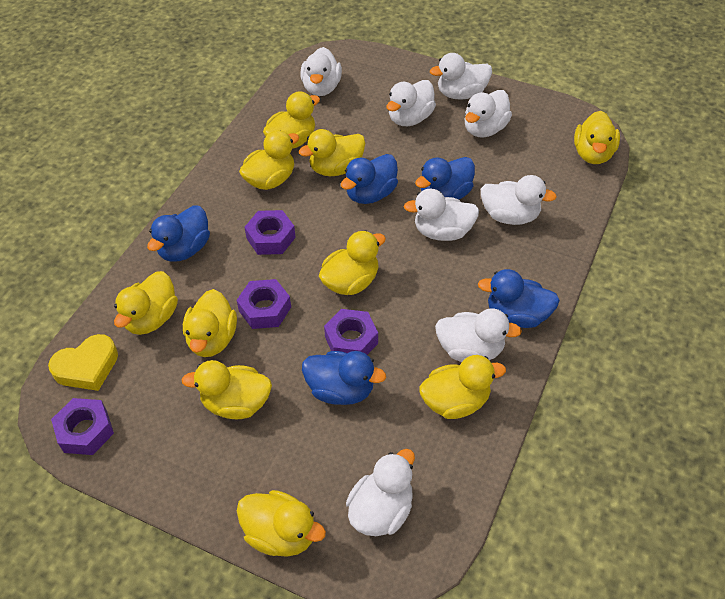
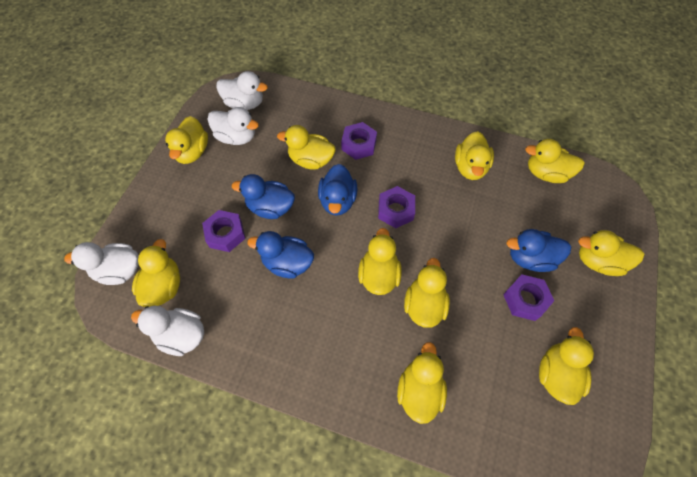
blue duck: 5 -> 4
white duck: 8 -> 4
yellow heart: 1 -> 0

